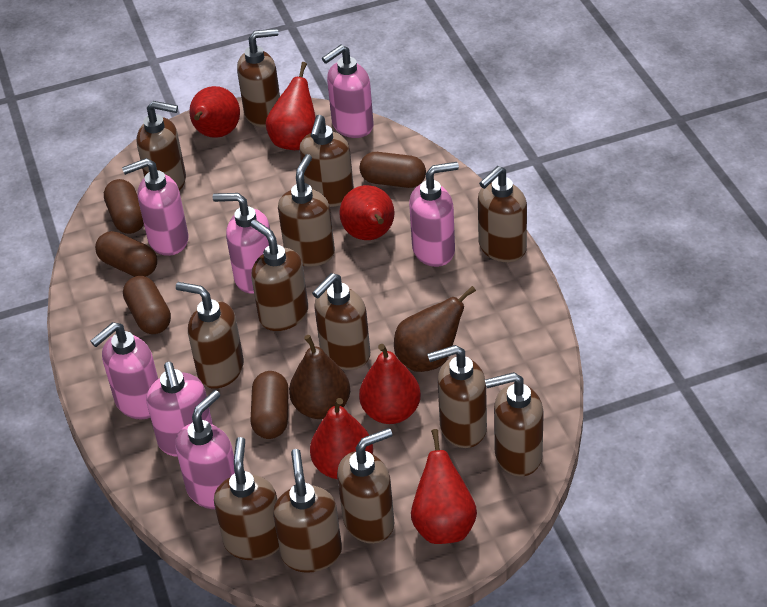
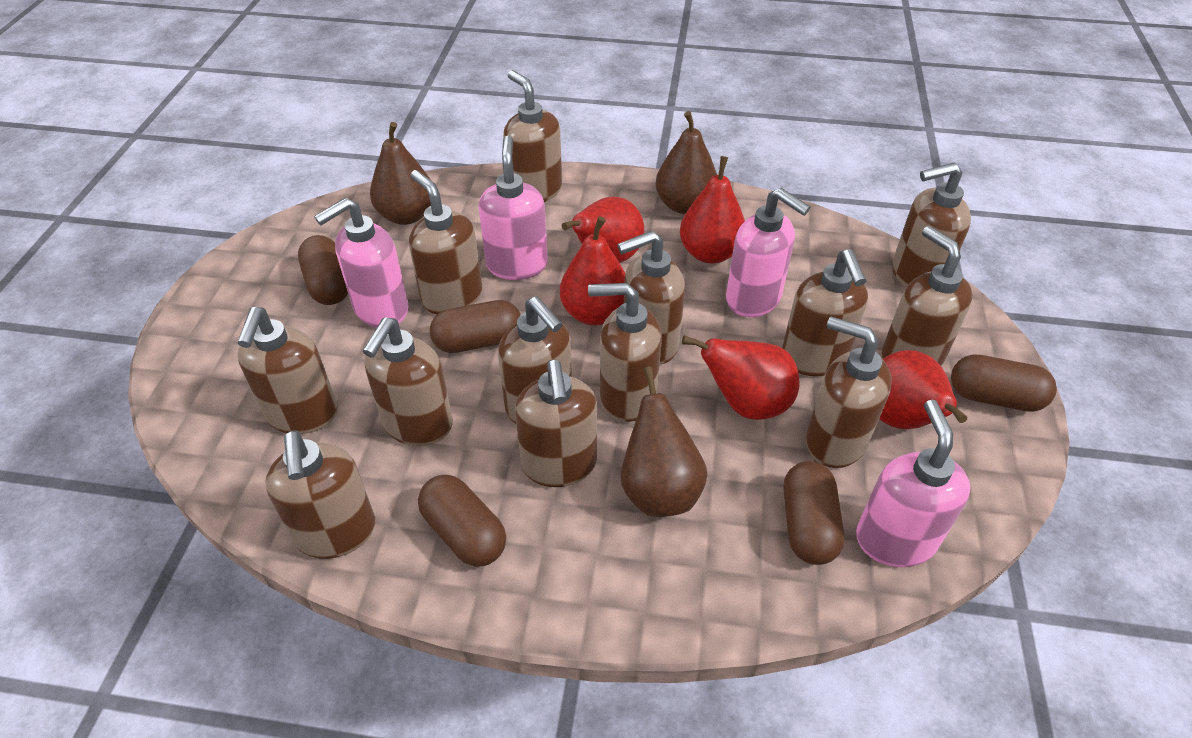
brown pear: 2 -> 3
pink soap dispenser: 7 -> 4
red pear: 6 -> 5

